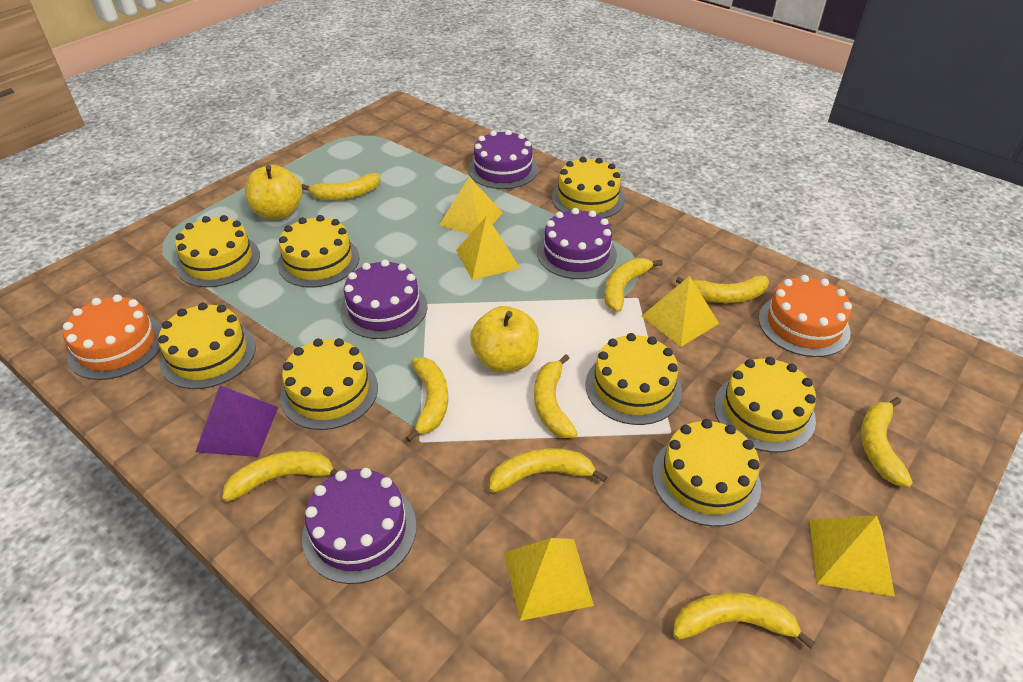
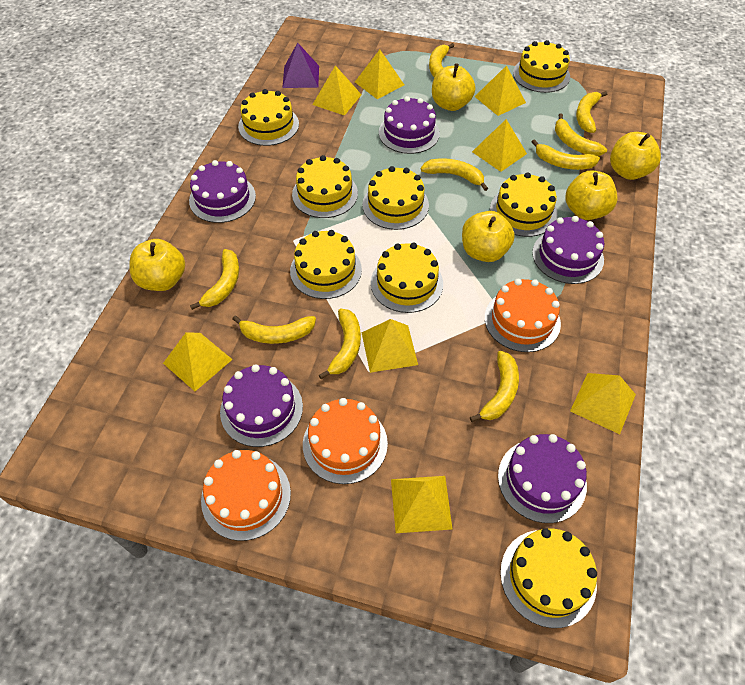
orange cake: 2 -> 3
purple cake: 4 -> 5
yellow apple: 2 -> 5
yellow pyramid: 5 -> 8

